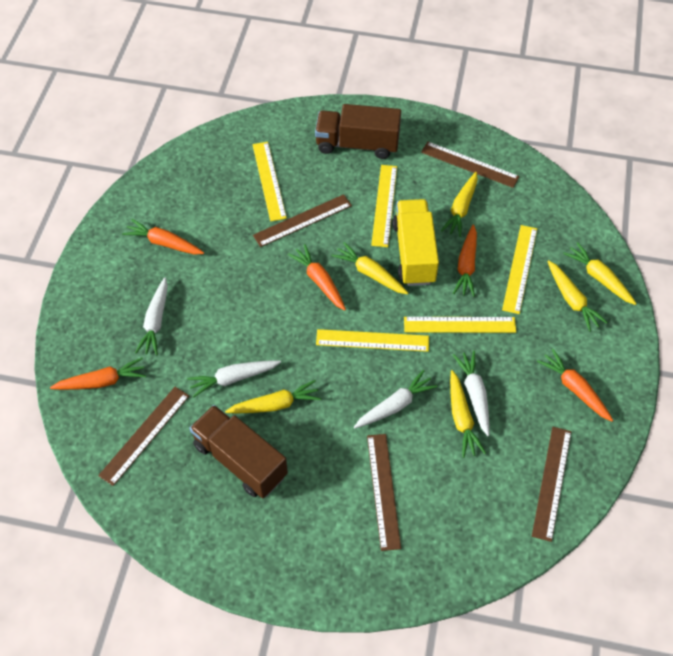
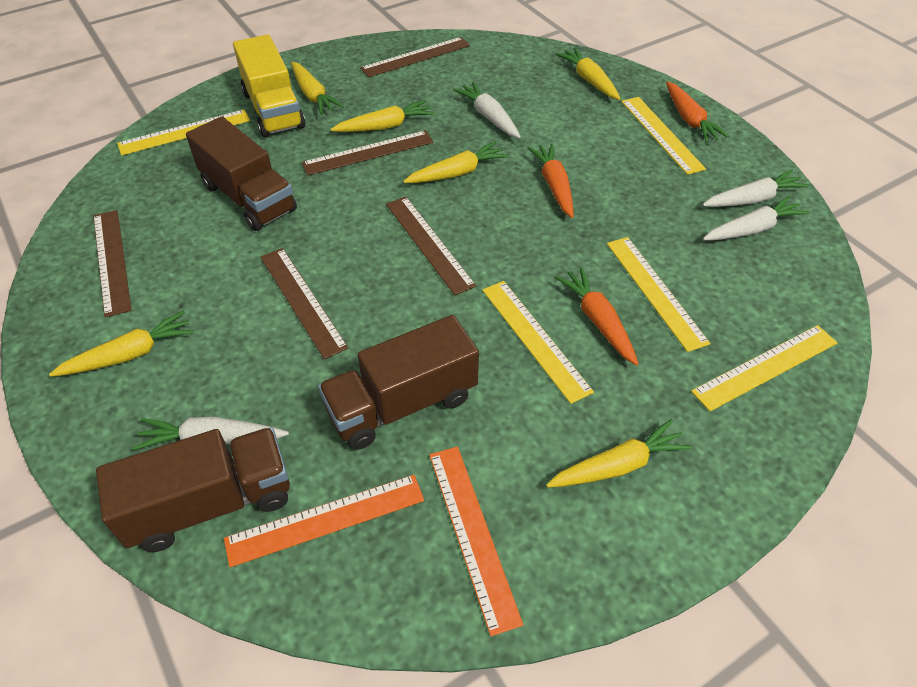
brown truck: 2 -> 3
orange carrot: 5 -> 3
orange ruler: 0 -> 2

